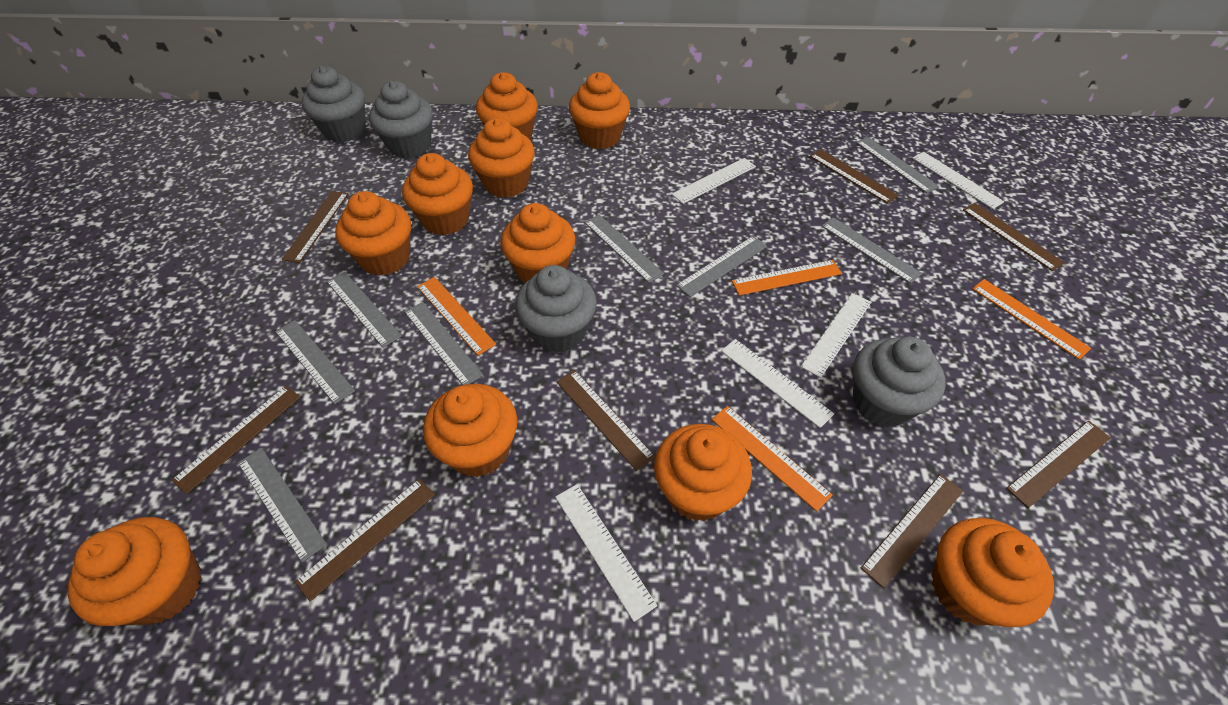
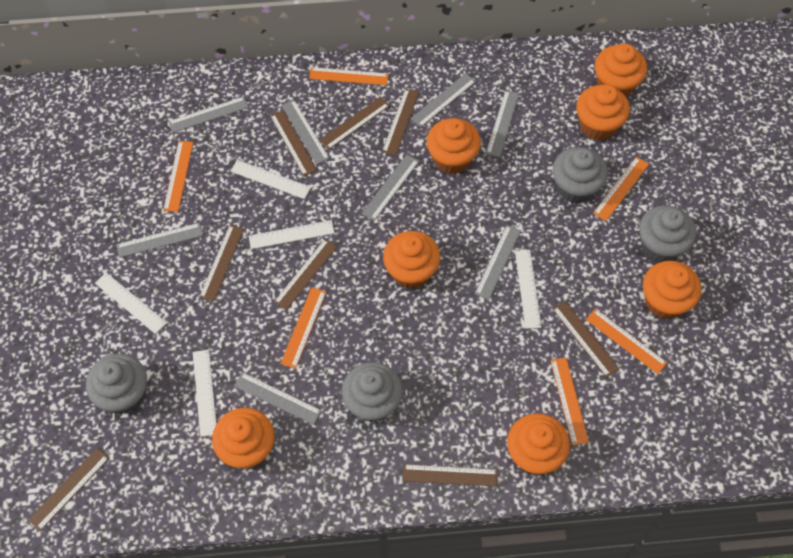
orange cupcake: 10 -> 7
orange ruler: 4 -> 6

